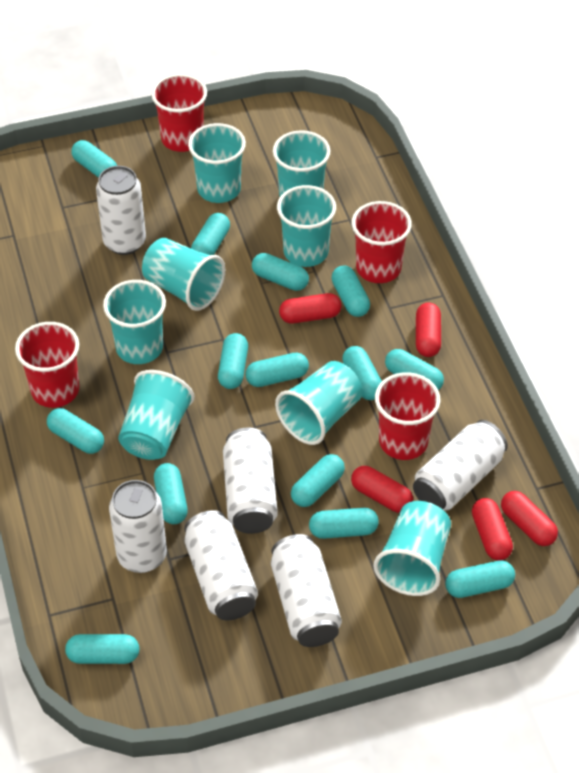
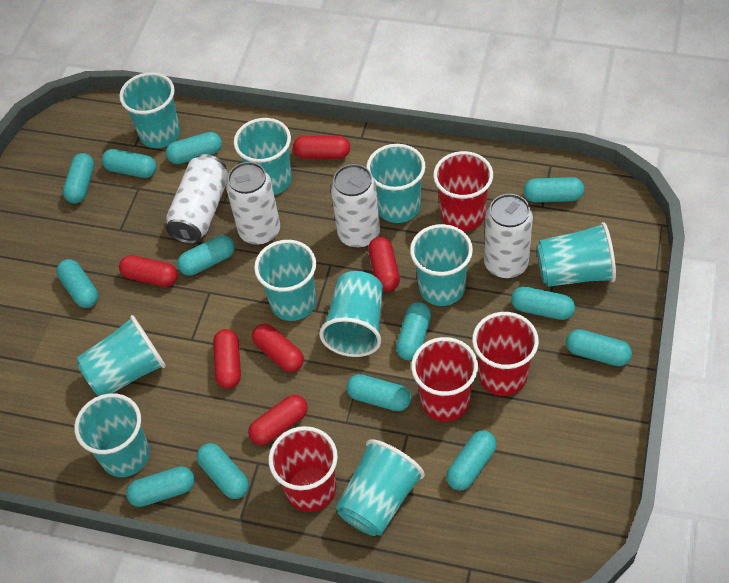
red capsule: 5 -> 6
turquoise capsule: 14 -> 13
turquoise cup: 8 -> 10
white can: 6 -> 4

